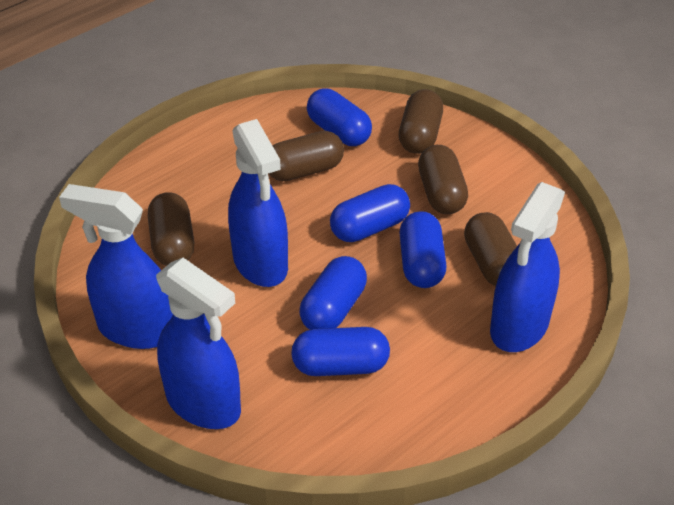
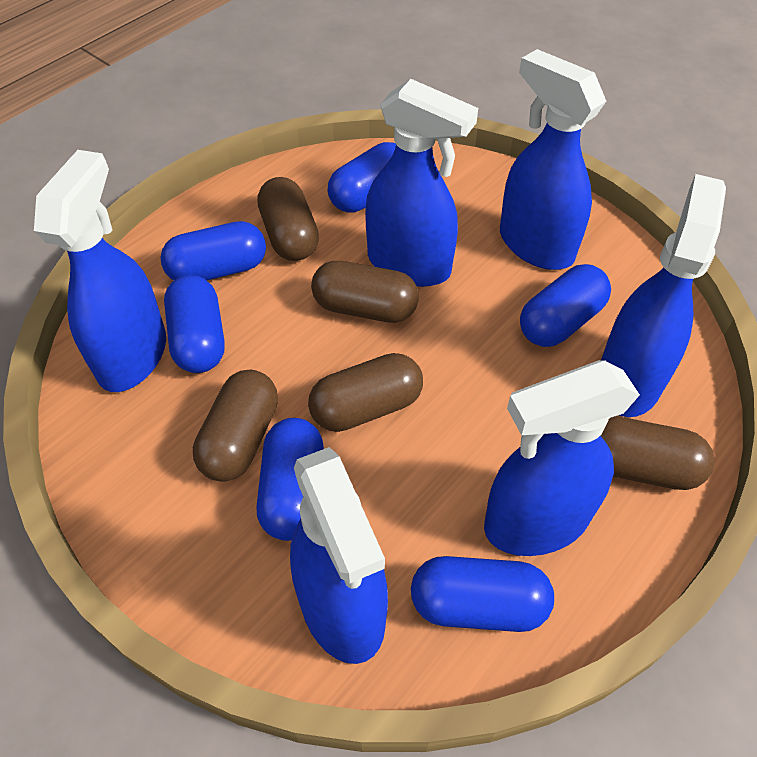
blue capsule: 5 -> 6
blue spray bottle: 4 -> 6

